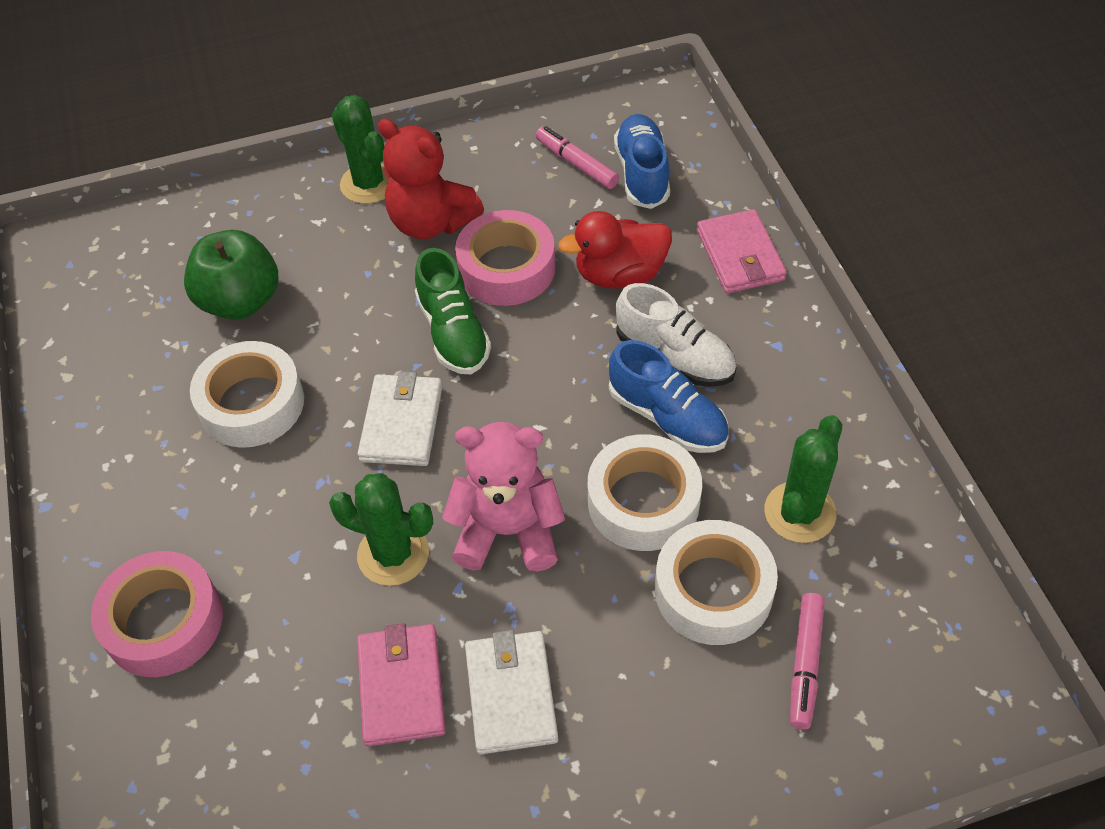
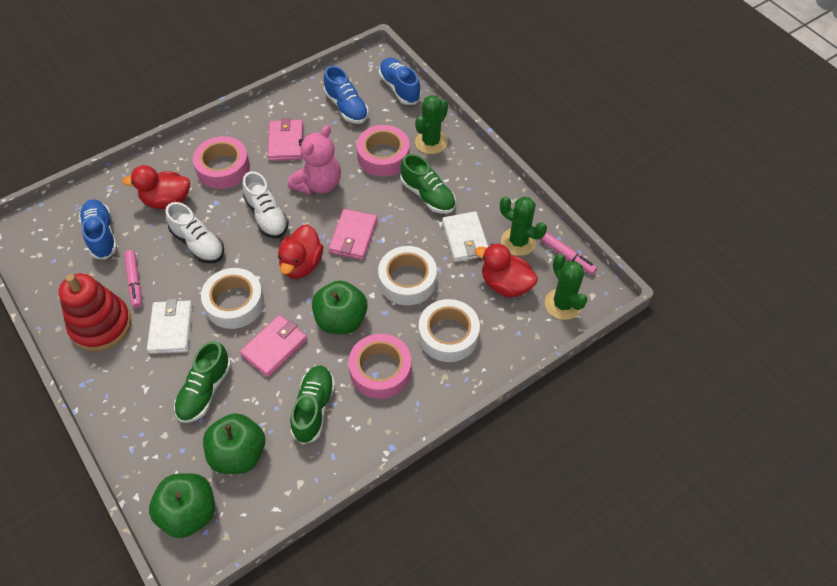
blue shoe: 2 -> 3
green apple: 1 -> 3
green shoe: 1 -> 3
pink tape: 2 -> 3
pink wallet: 2 -> 3
red duck: 1 -> 3
red stacking toy: 0 -> 1
red teddy bear: 1 -> 0
white shoe: 1 -> 2

